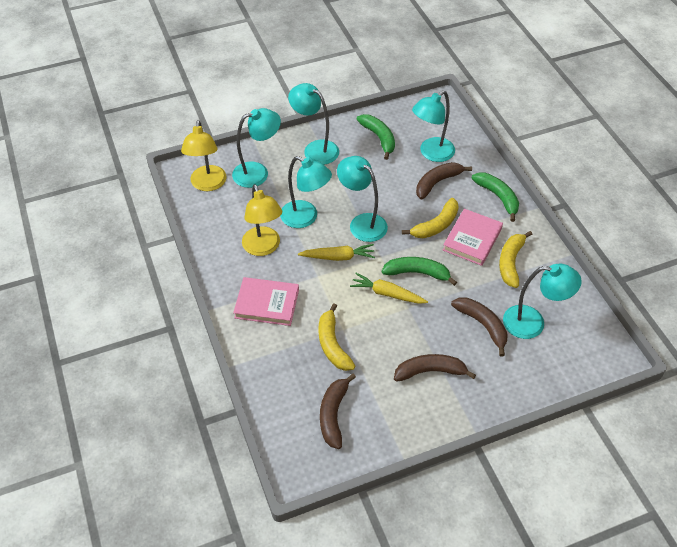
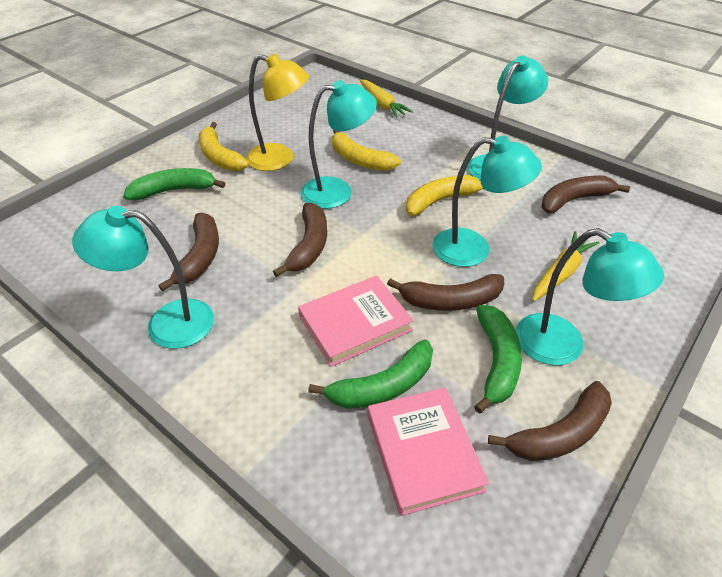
brown banana: 4 -> 5
turquoise lamp: 6 -> 5
yellow lamp: 2 -> 1

